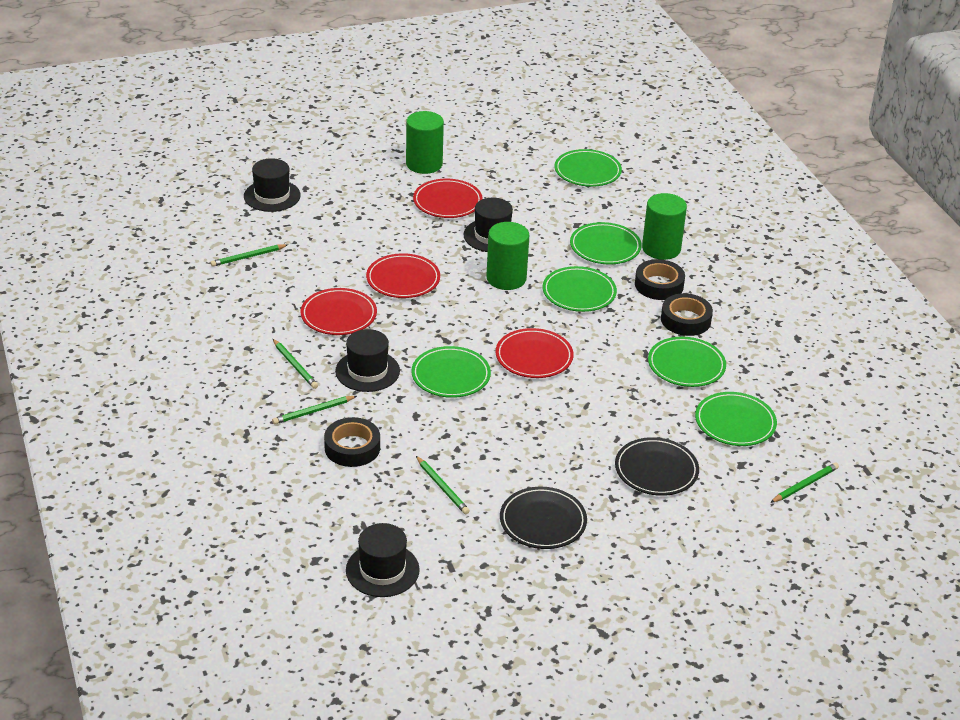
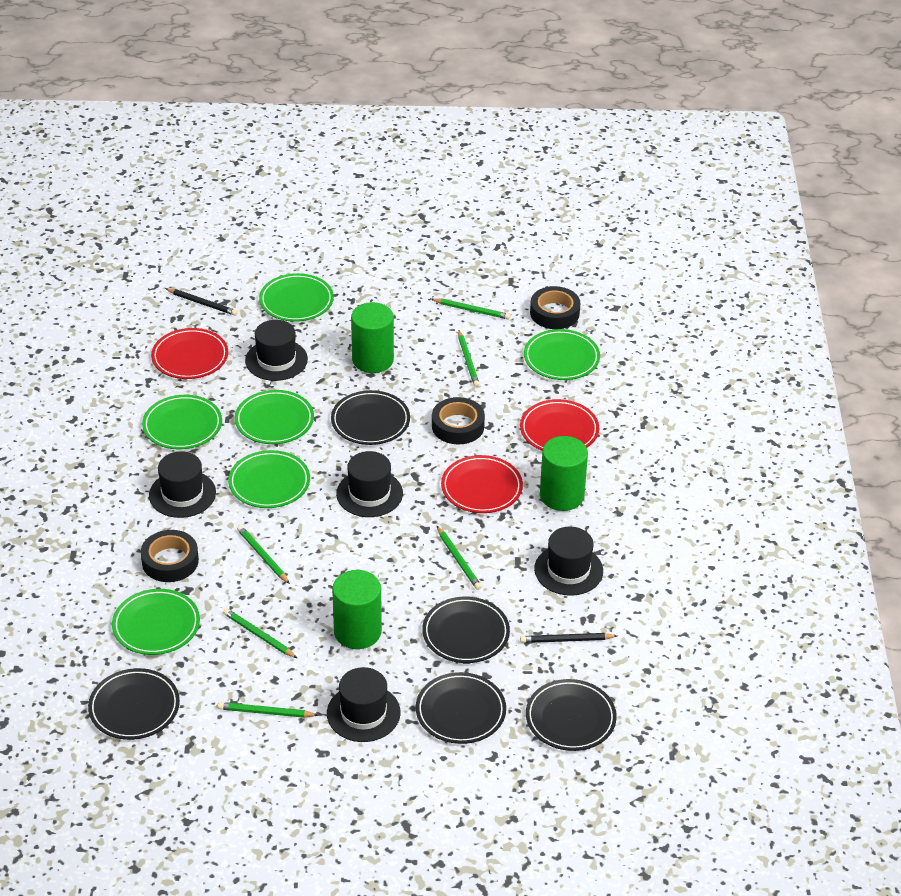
black hat: 4 -> 5
black pencil: 0 -> 2
black plate: 2 -> 5
green pencil: 5 -> 6
red plate: 4 -> 3

